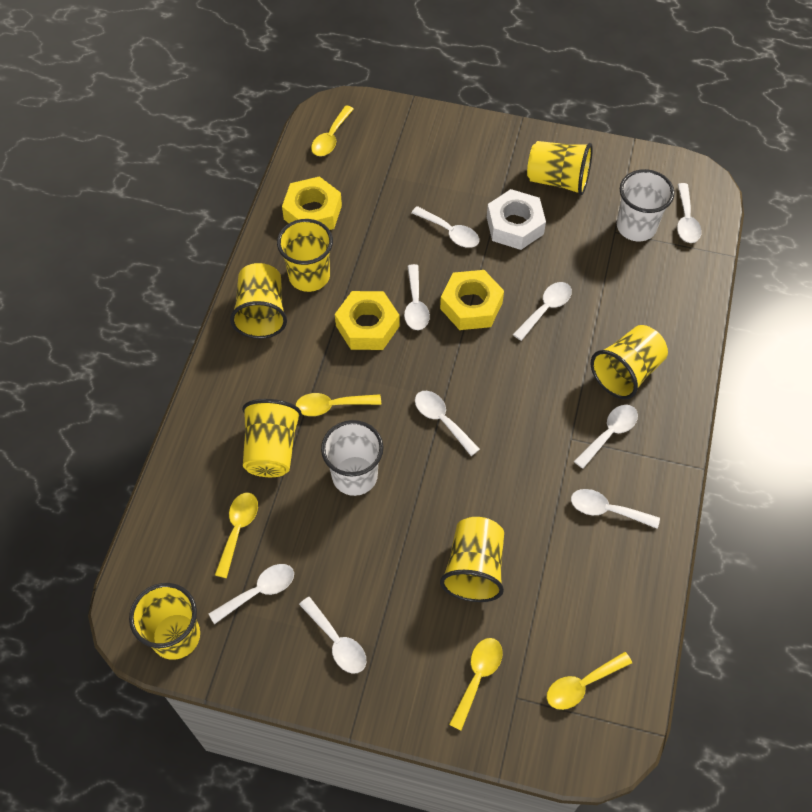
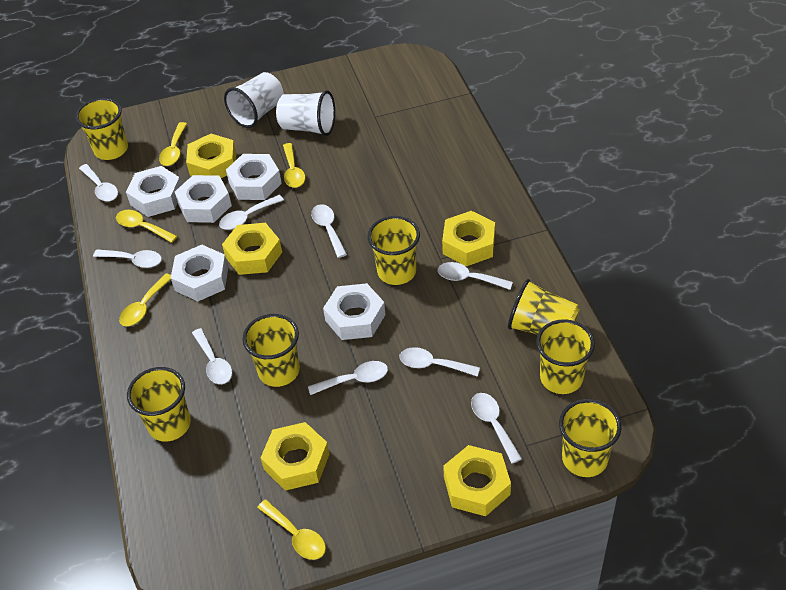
white nut: 1 -> 5
yellow nut: 3 -> 5

